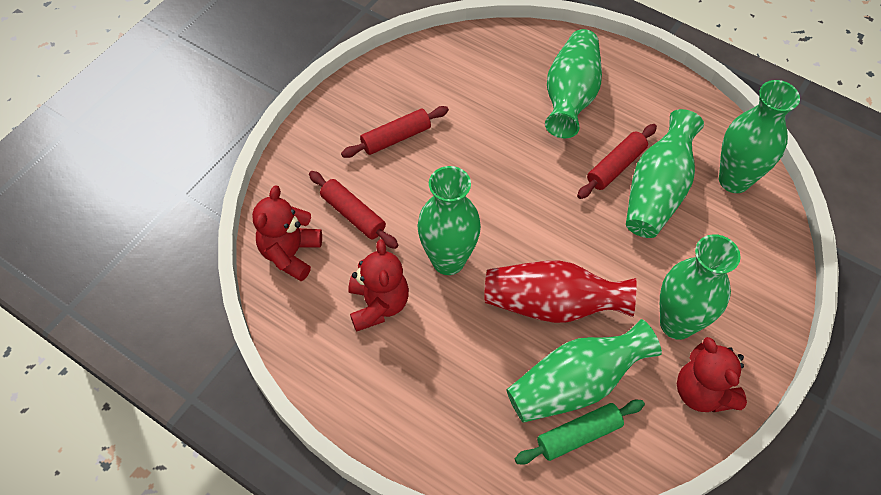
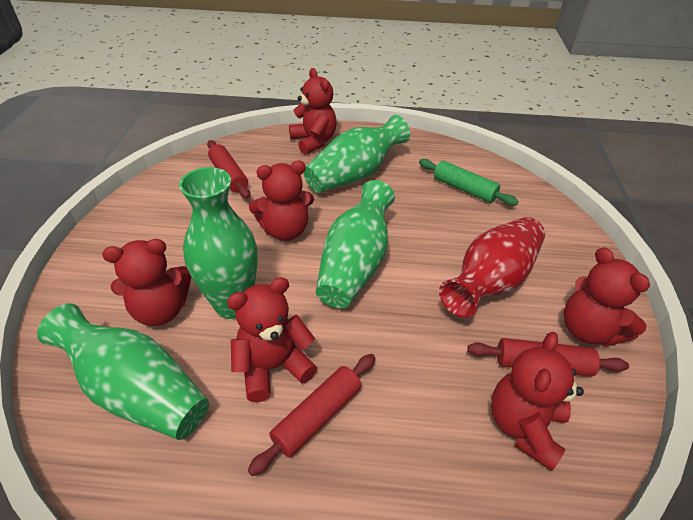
green vase: 6 -> 4
red teddy bear: 3 -> 6

